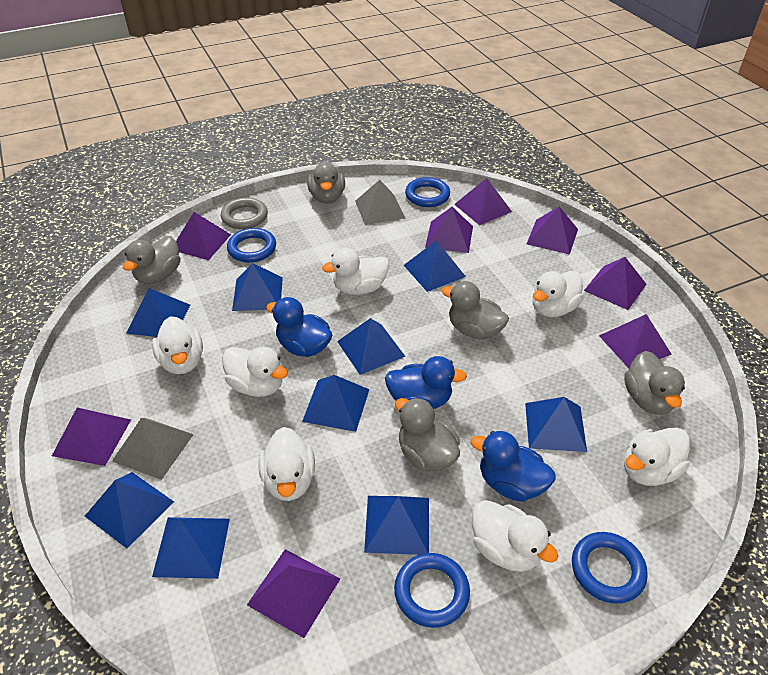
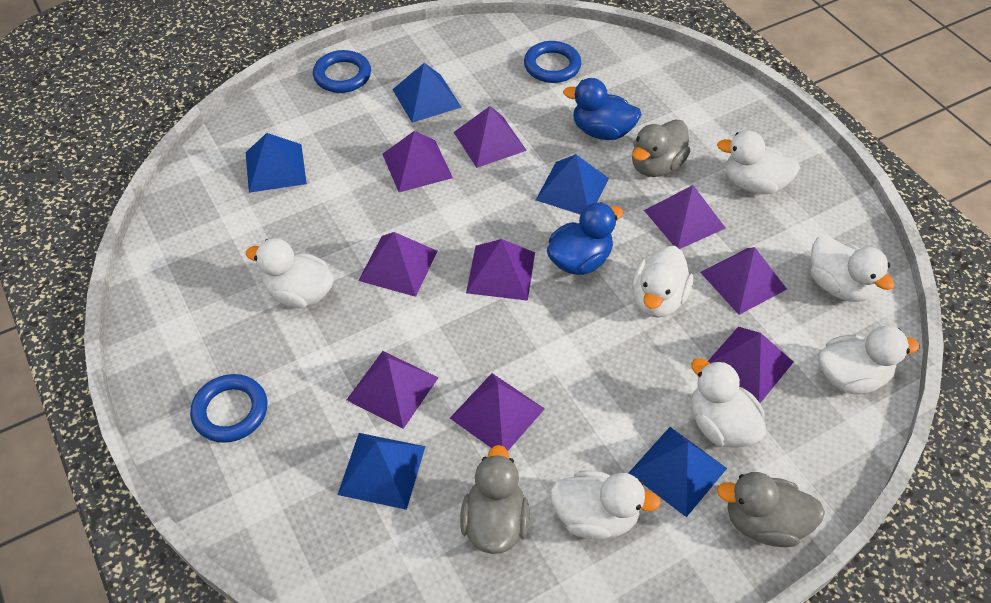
blue duck: 3 -> 2
blue pyramid: 9 -> 5
blue ring: 4 -> 3
grey duck: 5 -> 3
grey pyramid: 2 -> 0
grey ring: 1 -> 0
purple pyramid: 8 -> 9

